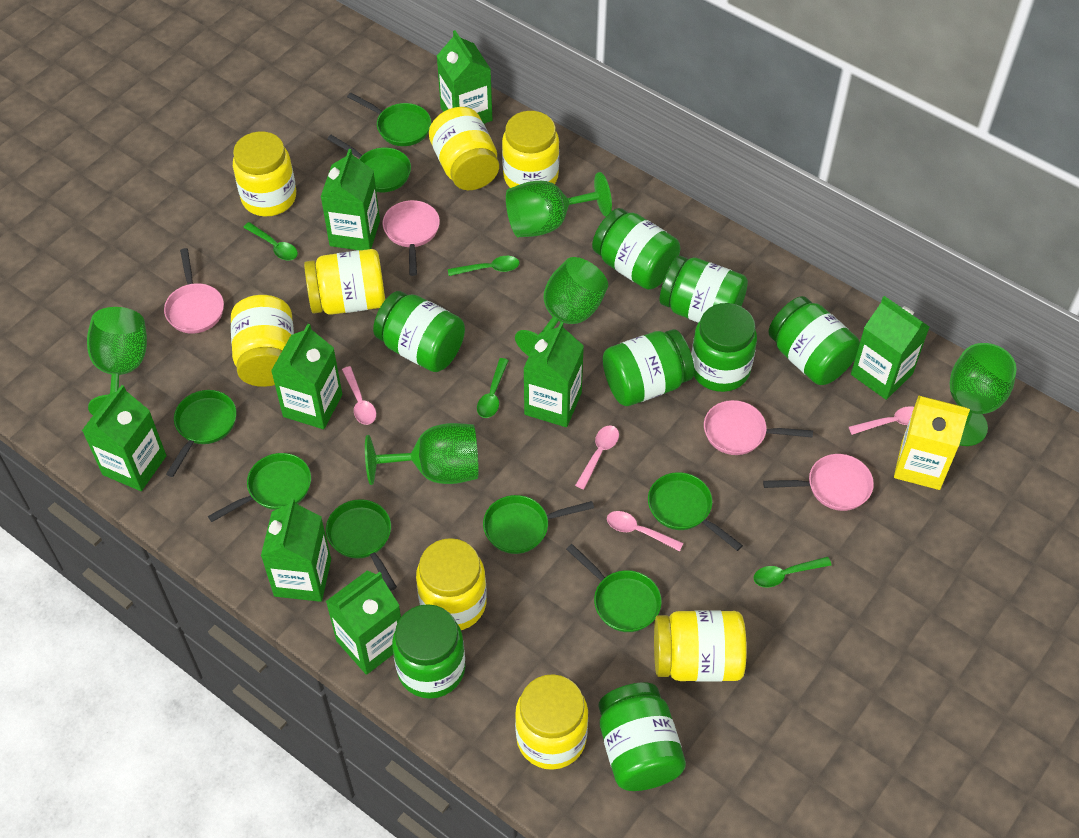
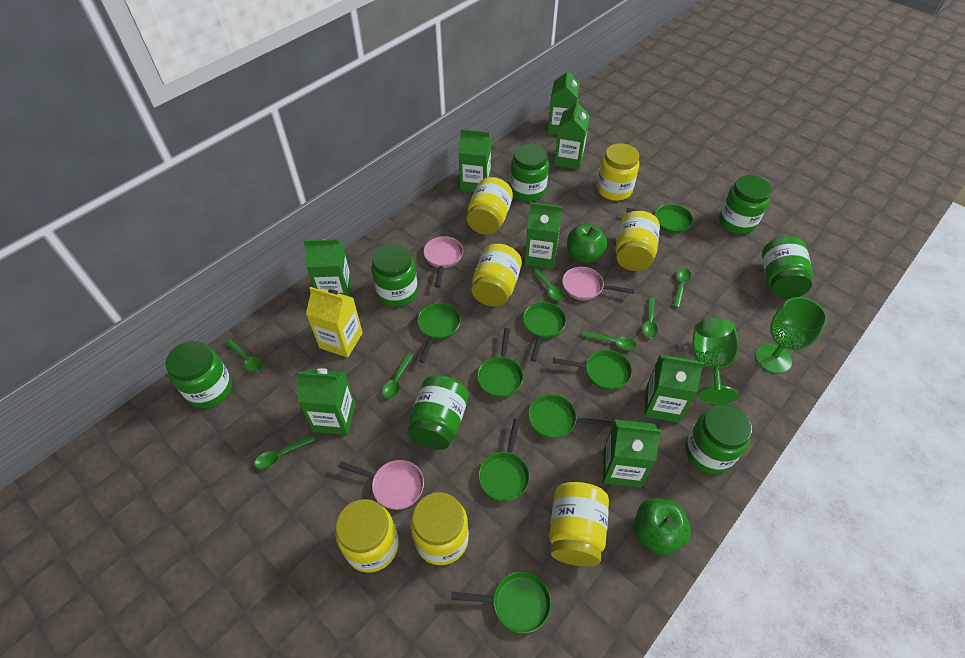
green apple: 0 -> 2
green goblet: 5 -> 2
green jar: 8 -> 7
green spoon: 4 -> 7
pink pan: 4 -> 3
pink spoon: 4 -> 0
yellow jar: 8 -> 7

